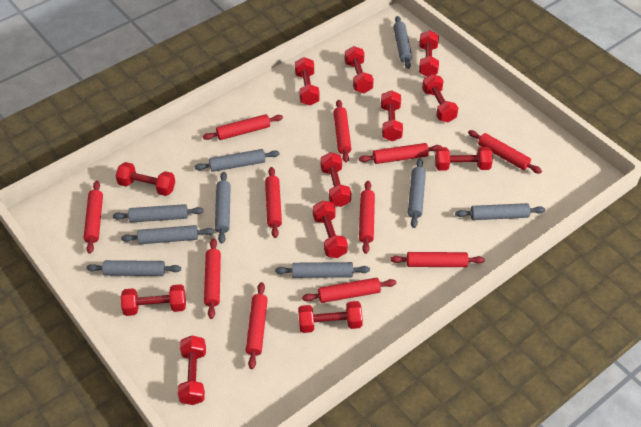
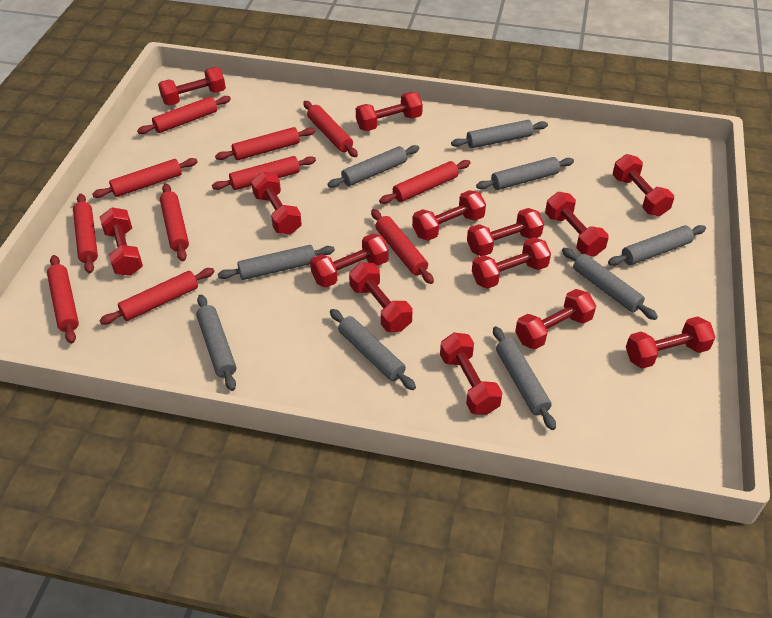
red dumbbell: 12 -> 14

